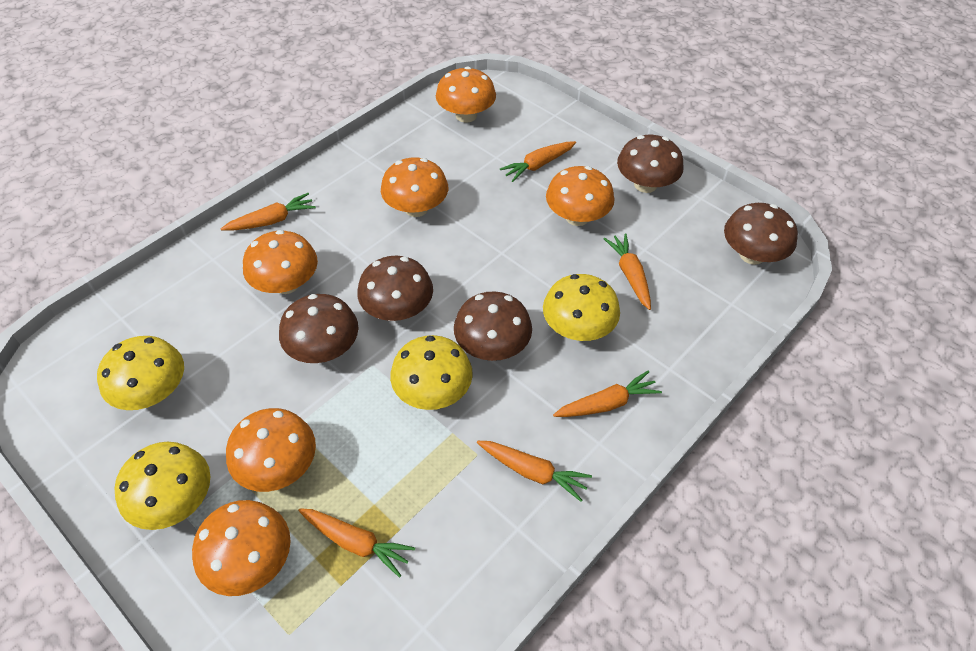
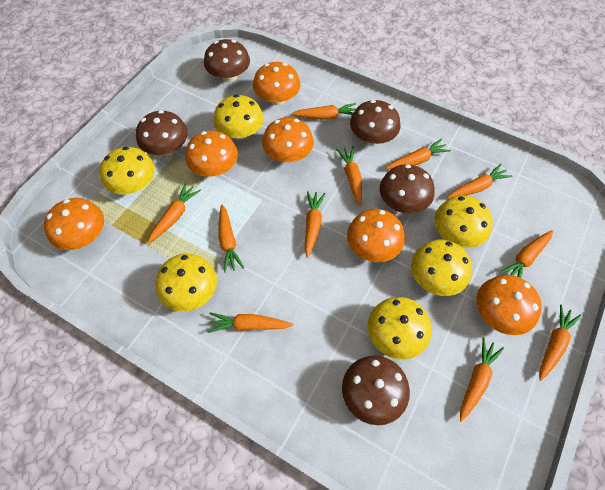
orange carrot: 6 -> 11
yellow mushroom: 4 -> 6

